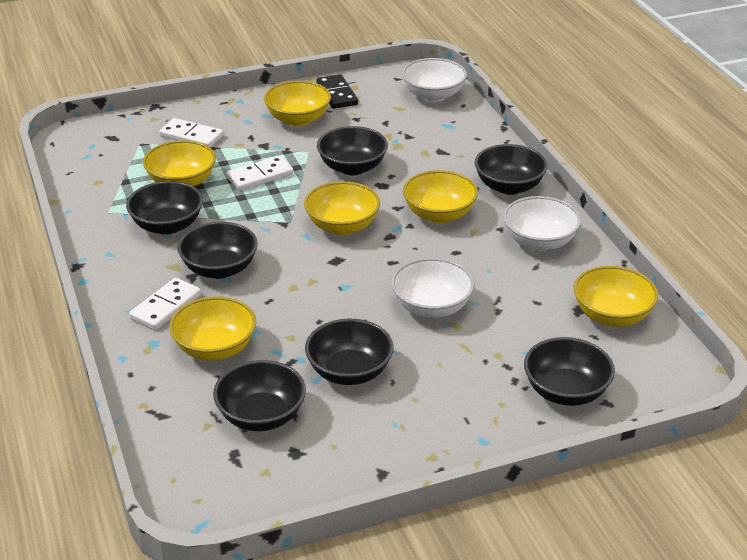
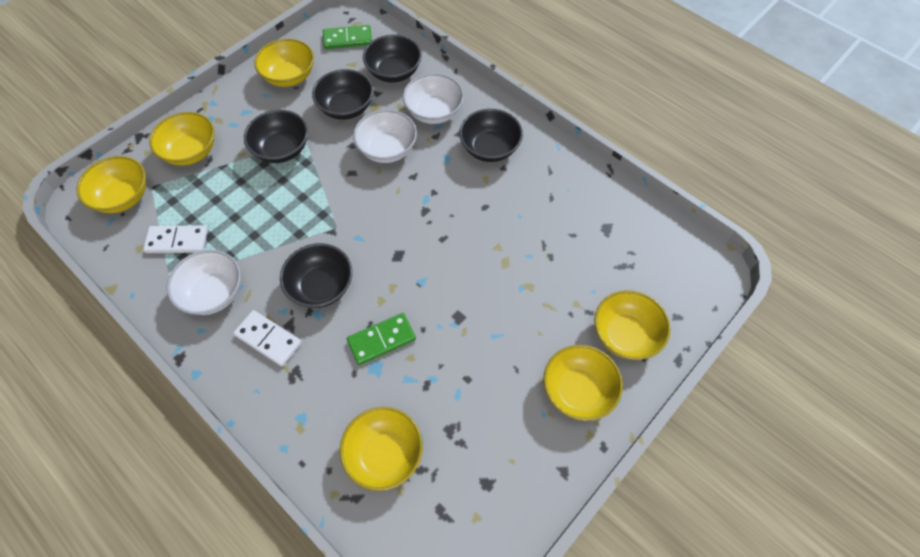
black bowl: 7 -> 5
black domino: 1 -> 0
green domino: 0 -> 2
white domino: 3 -> 2

